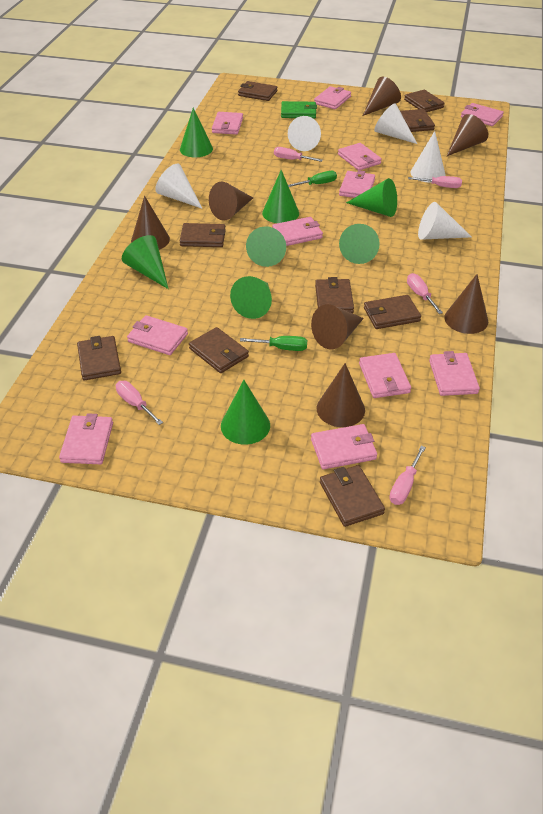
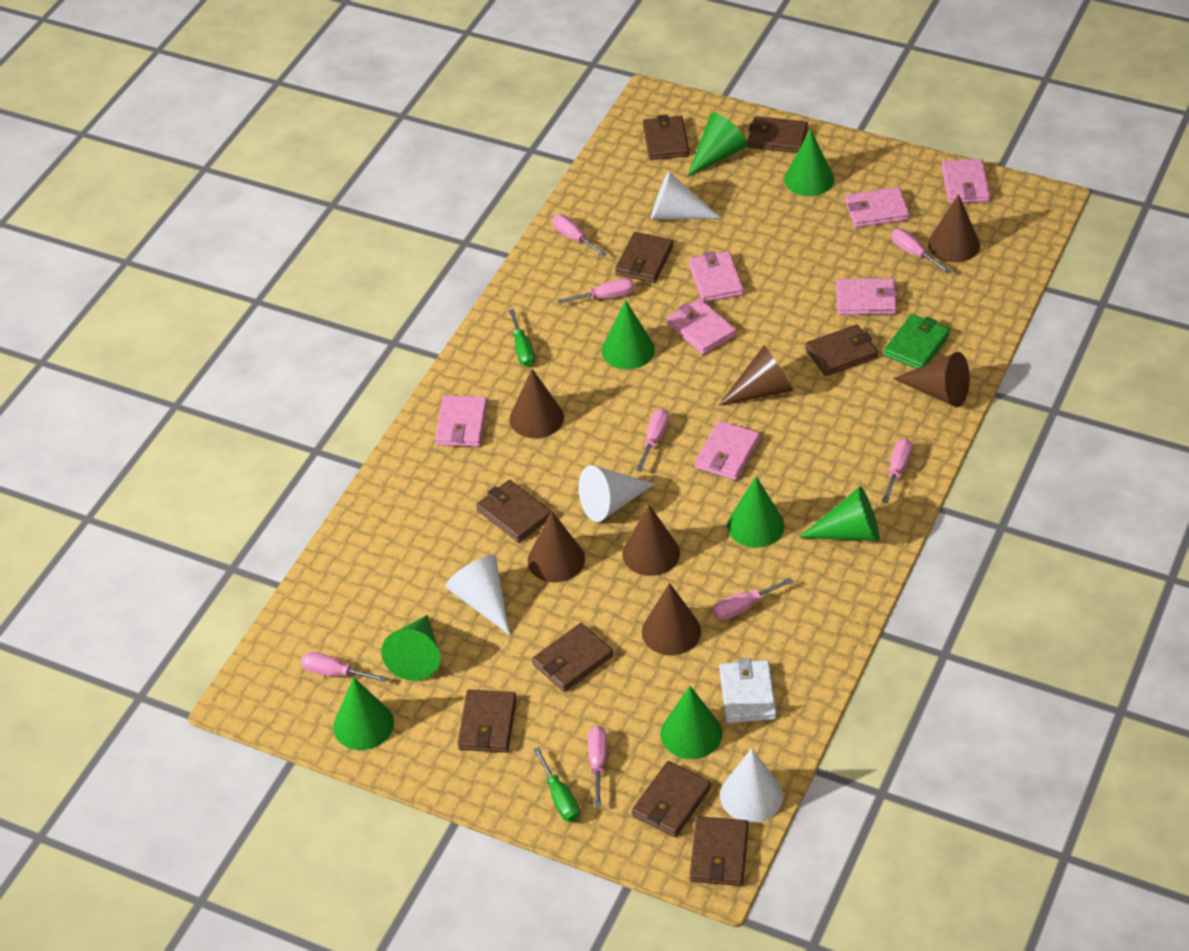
pink screwdriver: 5 -> 8
pink wallet: 11 -> 7
white cone: 5 -> 4
white wallet: 0 -> 1

